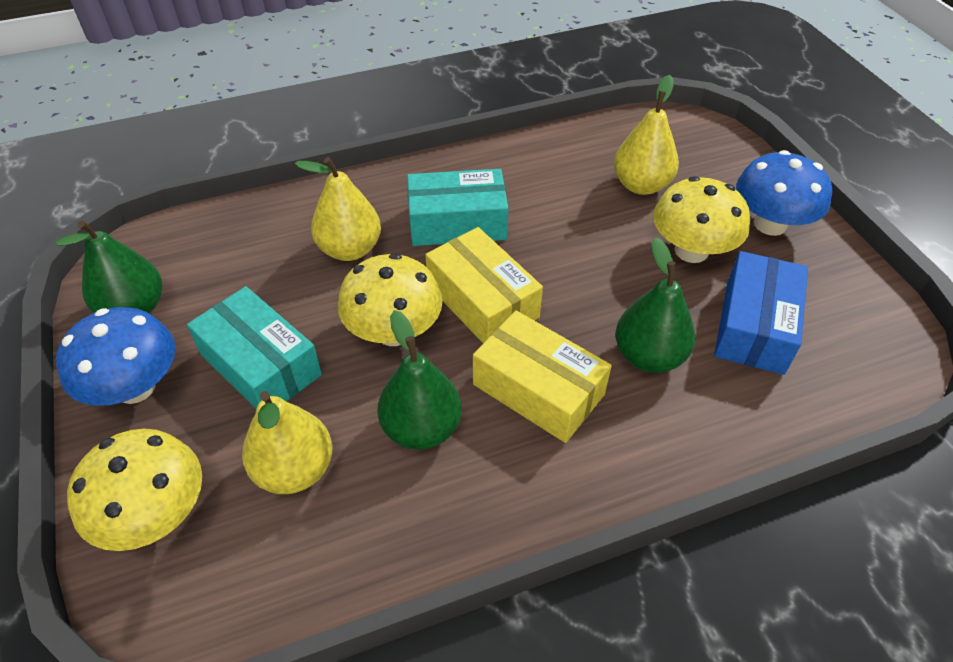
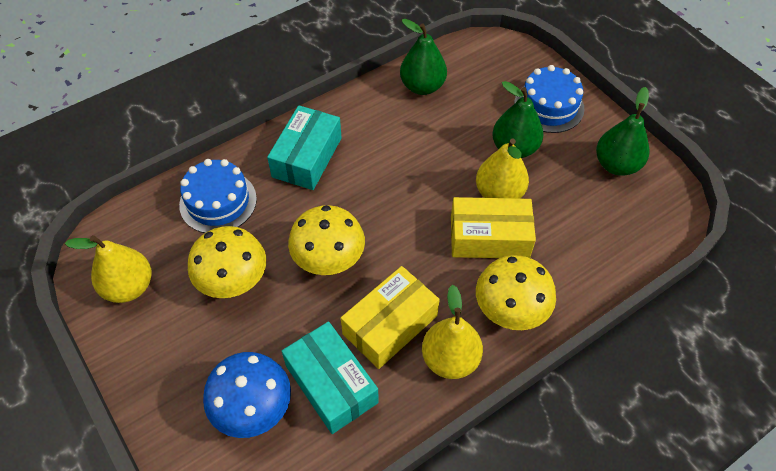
blue box: 1 -> 0
blue cake: 0 -> 2
blue mushroom: 2 -> 1

